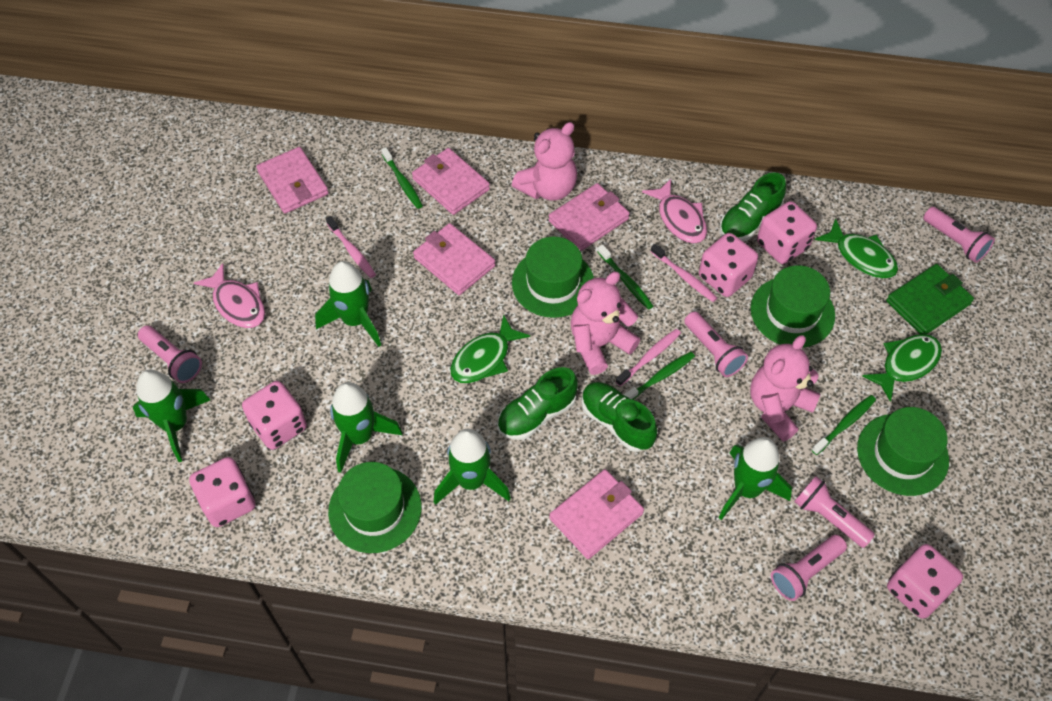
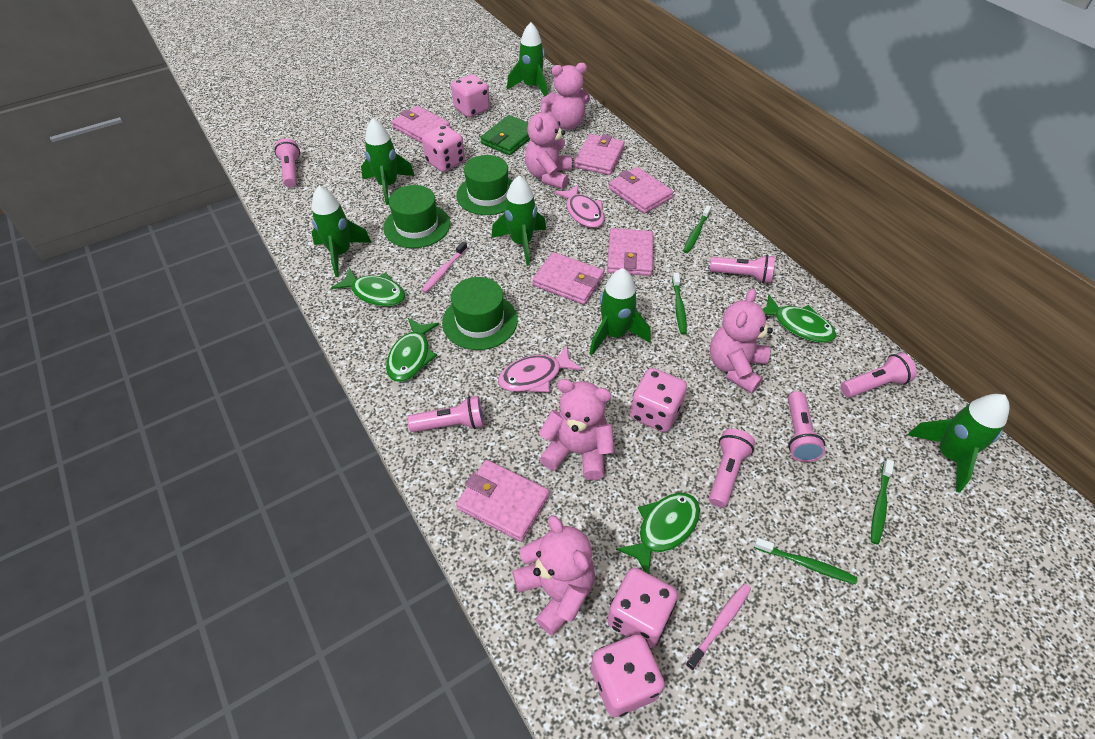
green fish: 3 -> 4
green hat: 4 -> 3
green rocket: 5 -> 6
green shoe: 3 -> 0
pink flashlight: 5 -> 6
pink teddy bear: 3 -> 5
pink toothbrush: 3 -> 2
pink wallet: 5 -> 6

